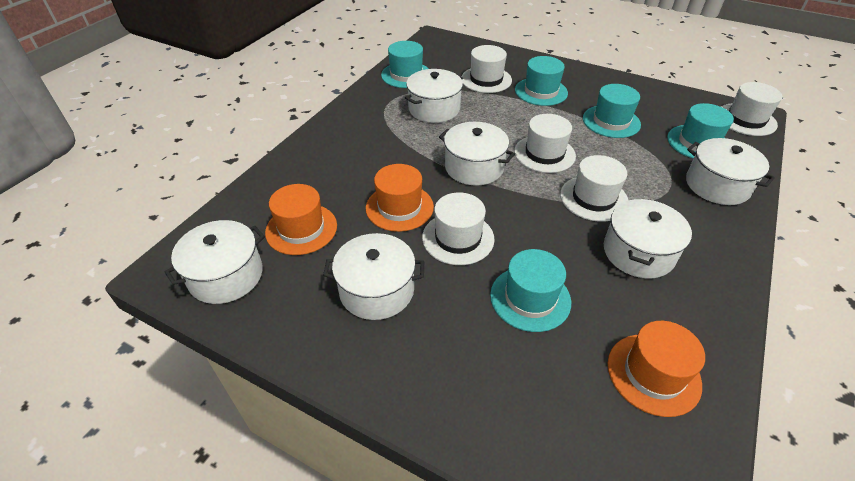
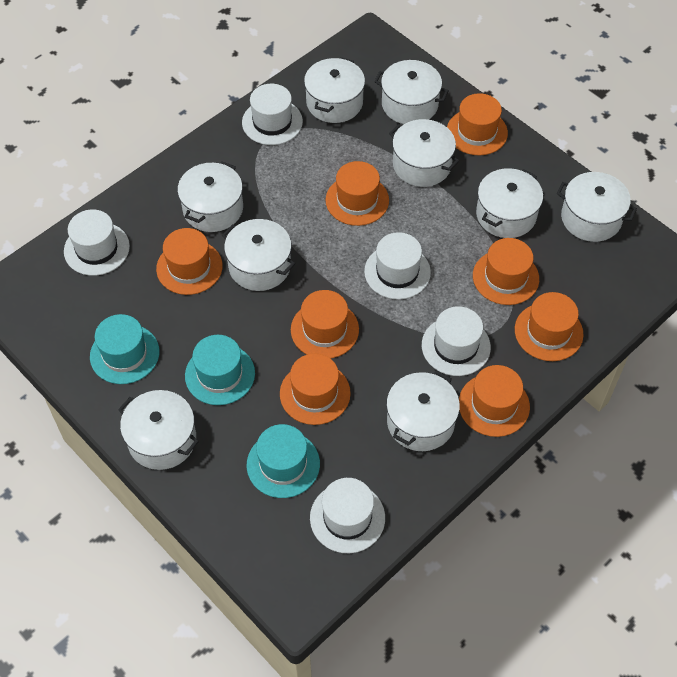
orange hat: 3 -> 8
turquoise hat: 5 -> 3
white pot: 6 -> 9

